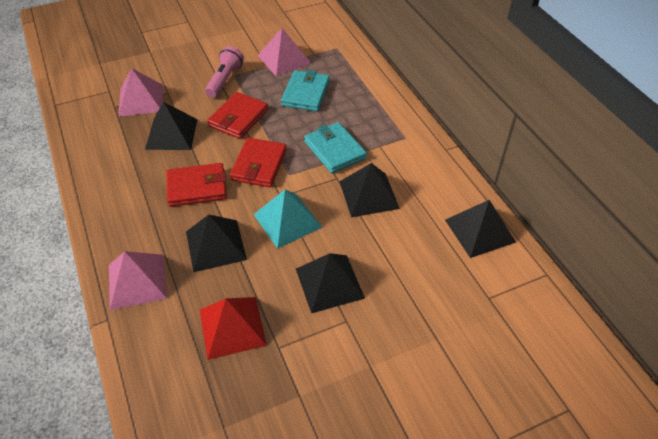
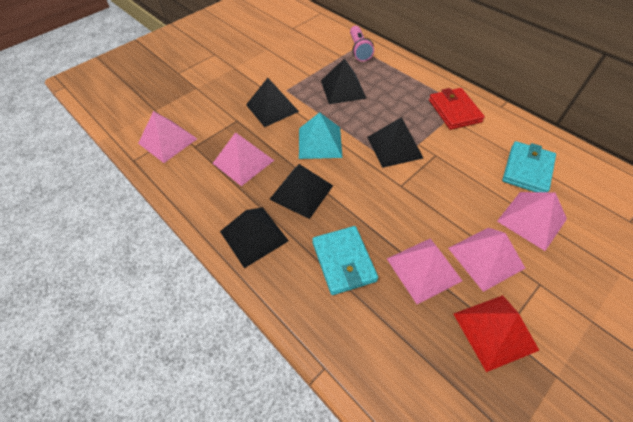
pink pyramid: 3 -> 5
red wallet: 3 -> 1

